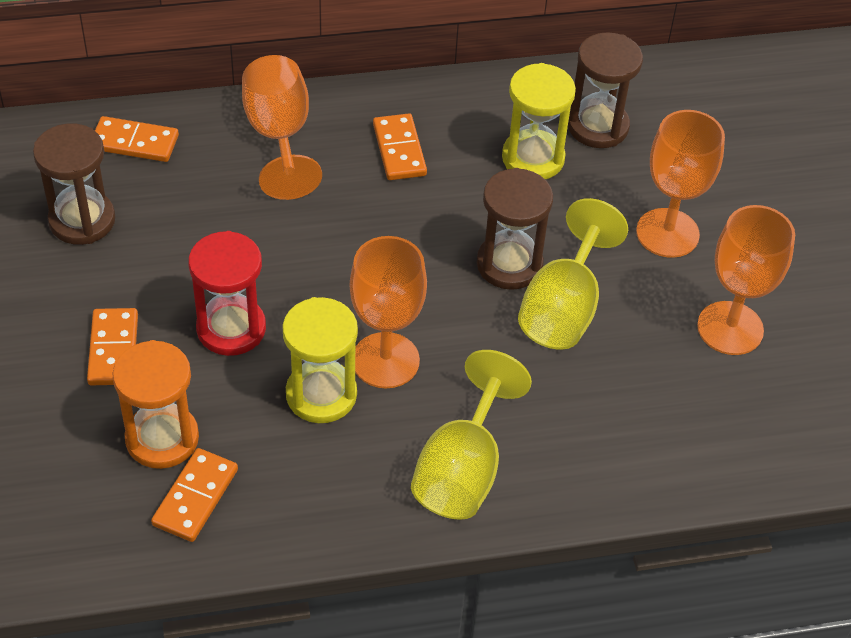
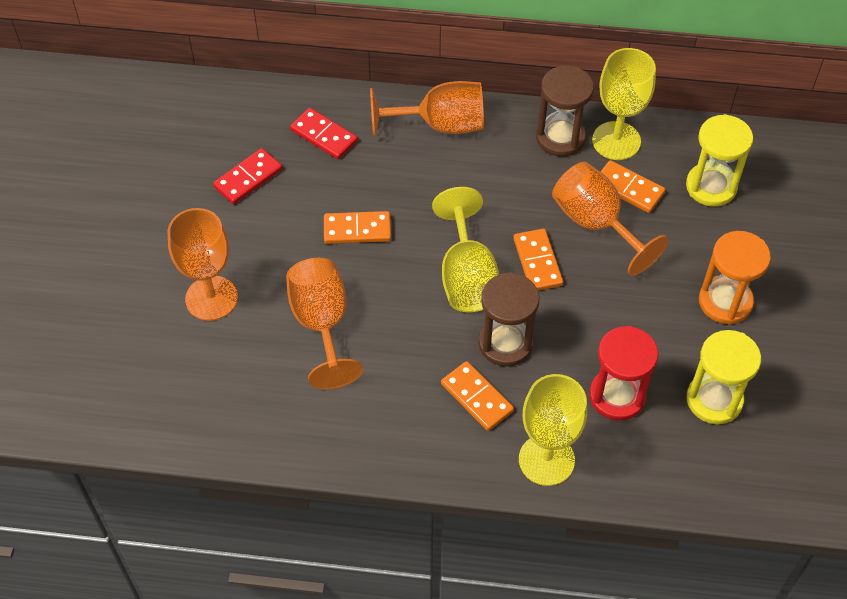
brown hourglass: 3 -> 2
red domino: 0 -> 2
yellow goblet: 2 -> 3

